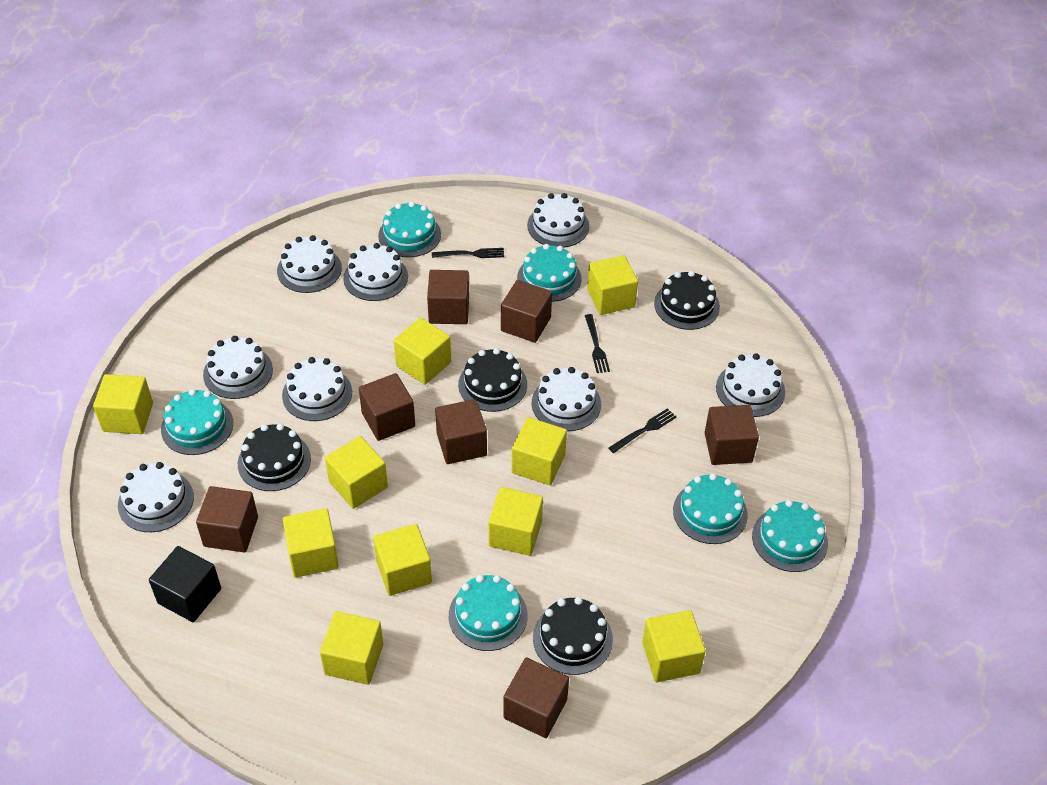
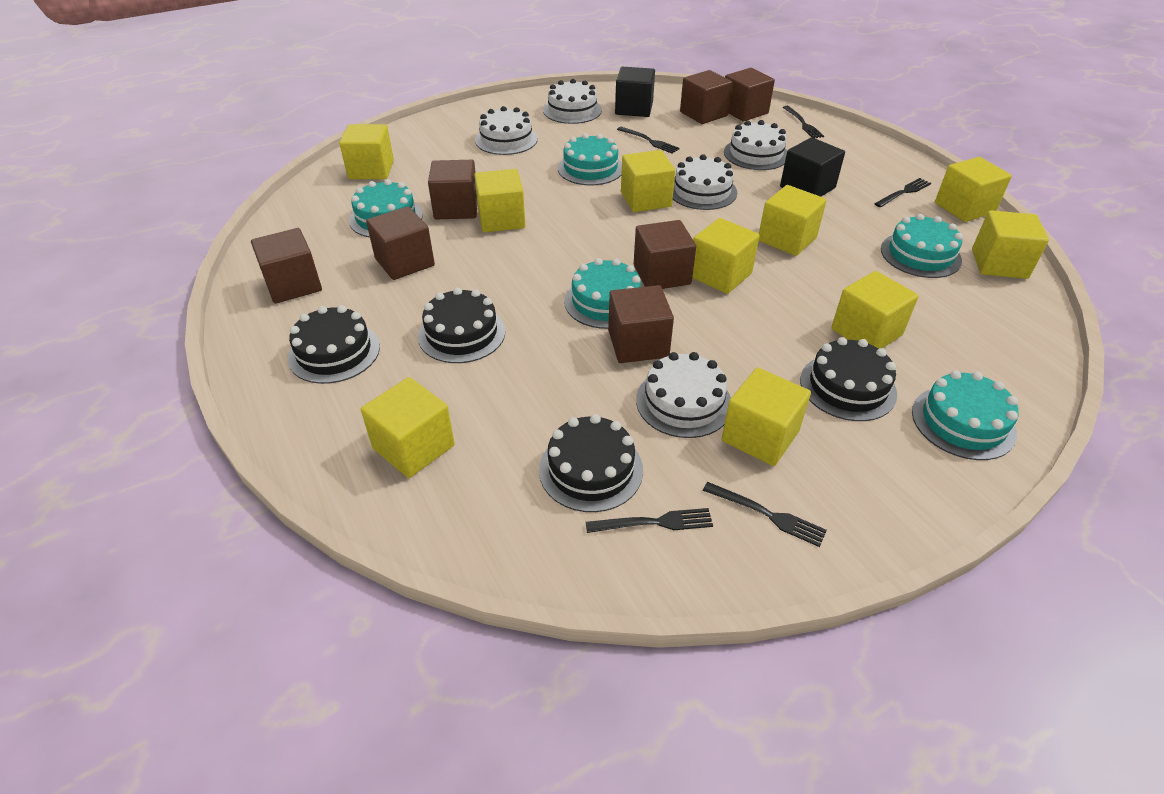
black cube: 1 -> 2
black fork: 3 -> 5
turquoise cake: 6 -> 5
white cake: 8 -> 5

